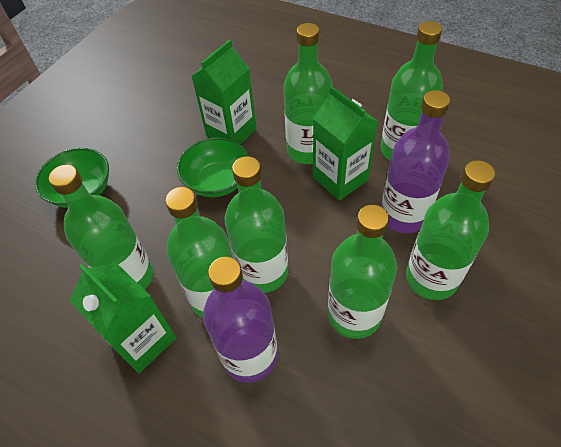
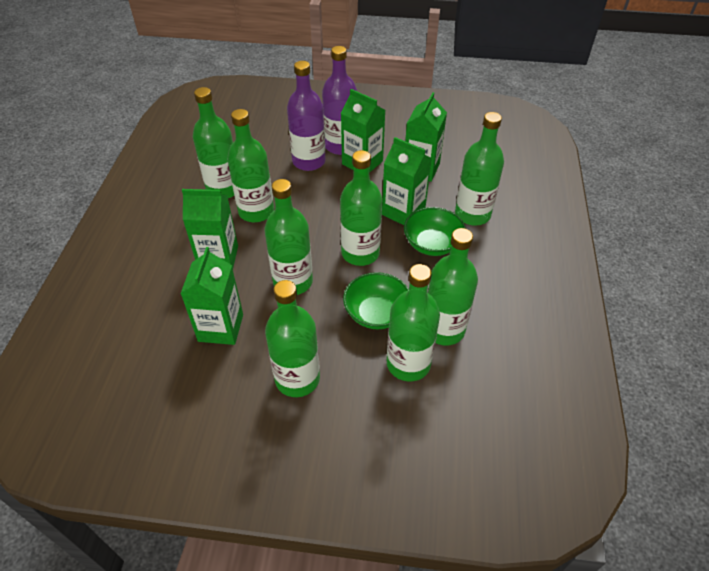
green bottle: 7 -> 8
green carton: 3 -> 5

